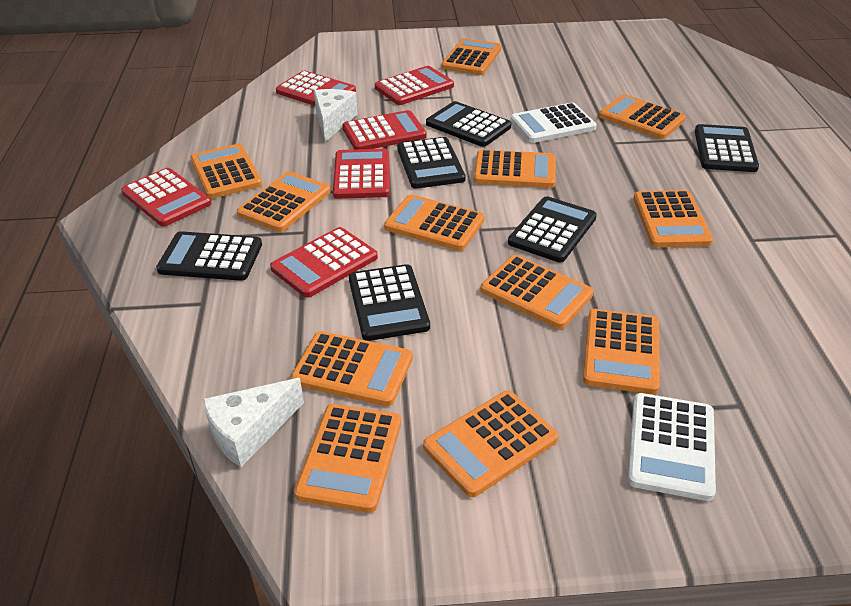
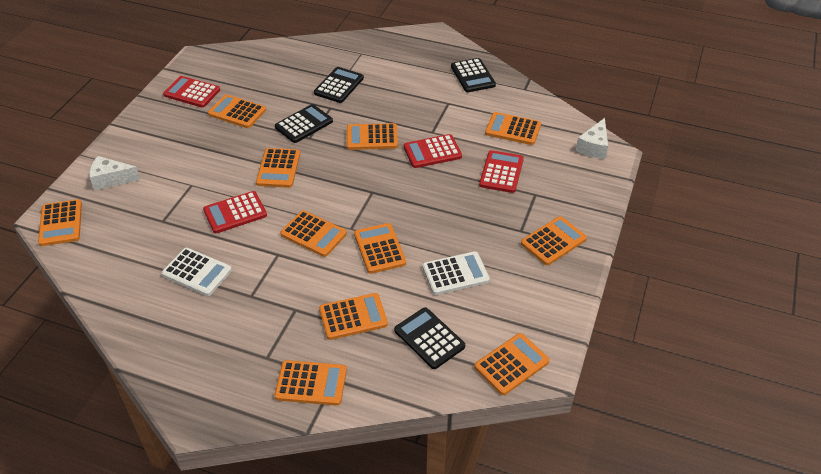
black calculator: 6 -> 4
orange calculator: 12 -> 11
red calculator: 6 -> 4

